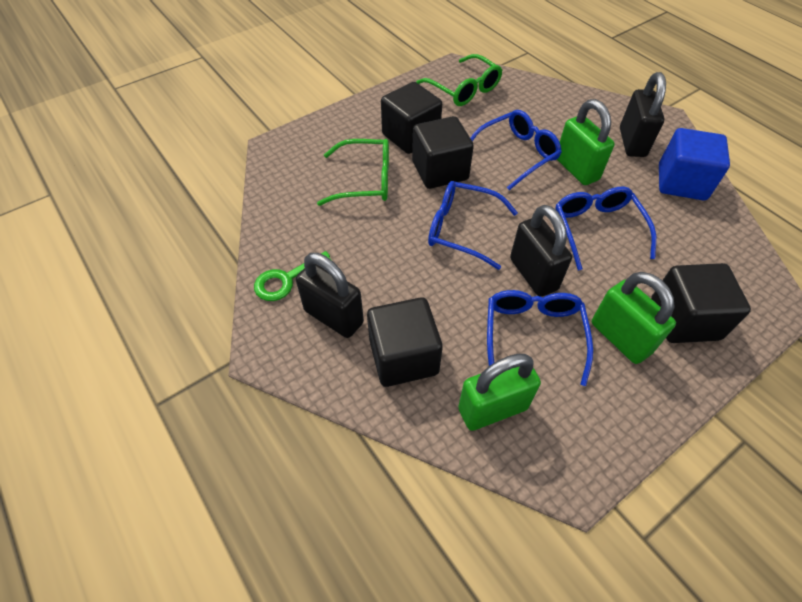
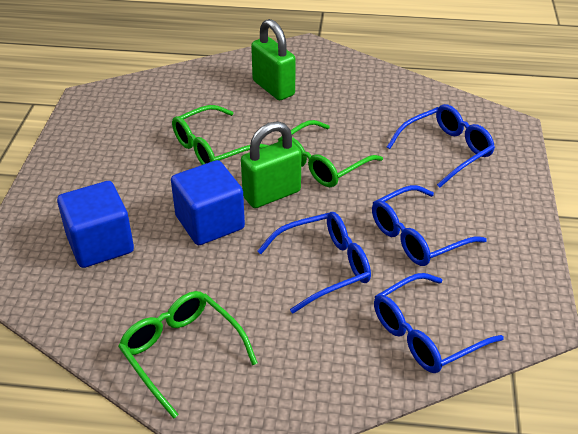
black cube: 4 -> 0
black padlock: 3 -> 0
blue cube: 1 -> 2
green glasses: 2 -> 3
green key: 1 -> 0
green padlock: 3 -> 2

